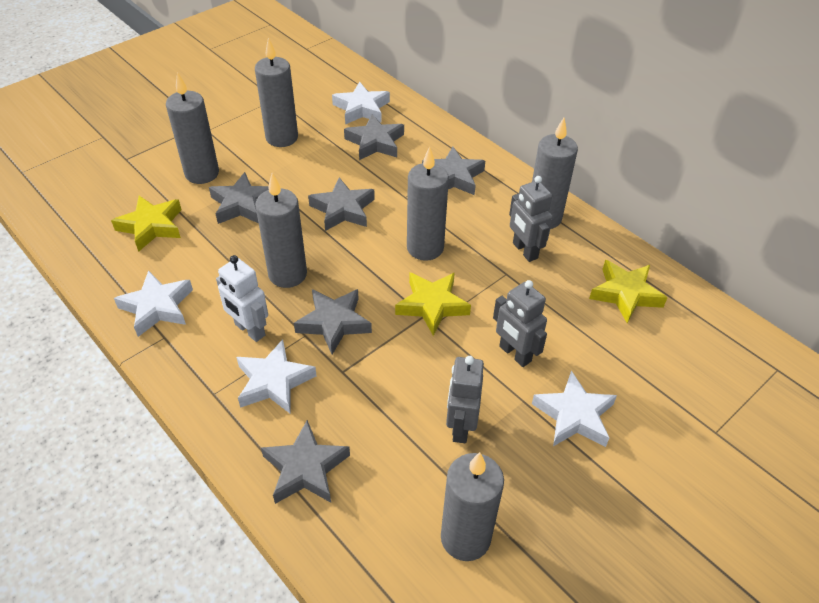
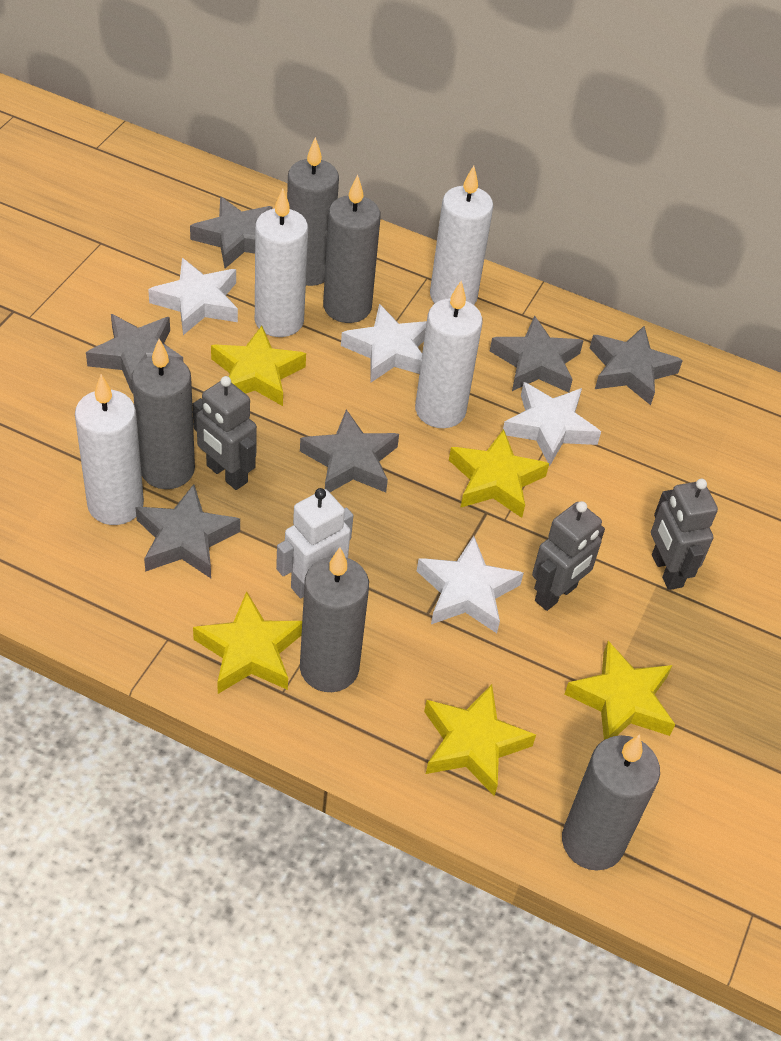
grey candle: 6 -> 5
white candle: 0 -> 4
yellow star: 3 -> 5

